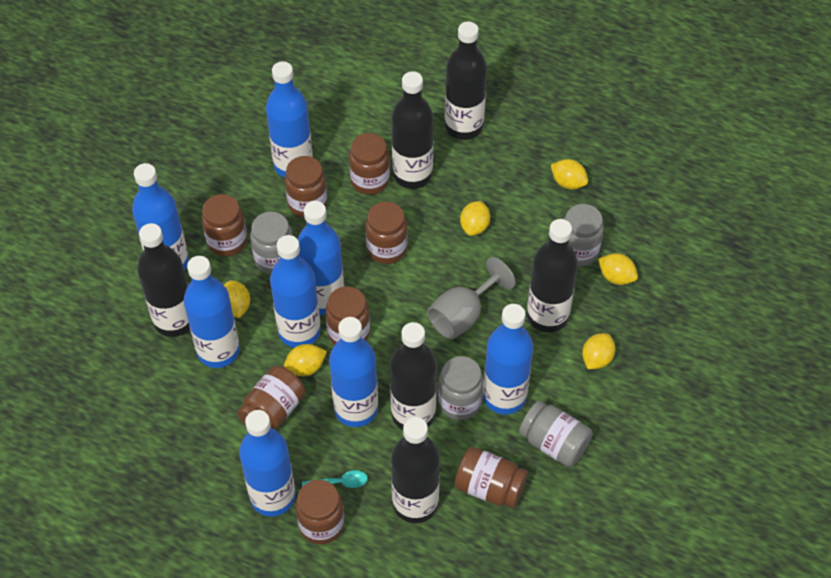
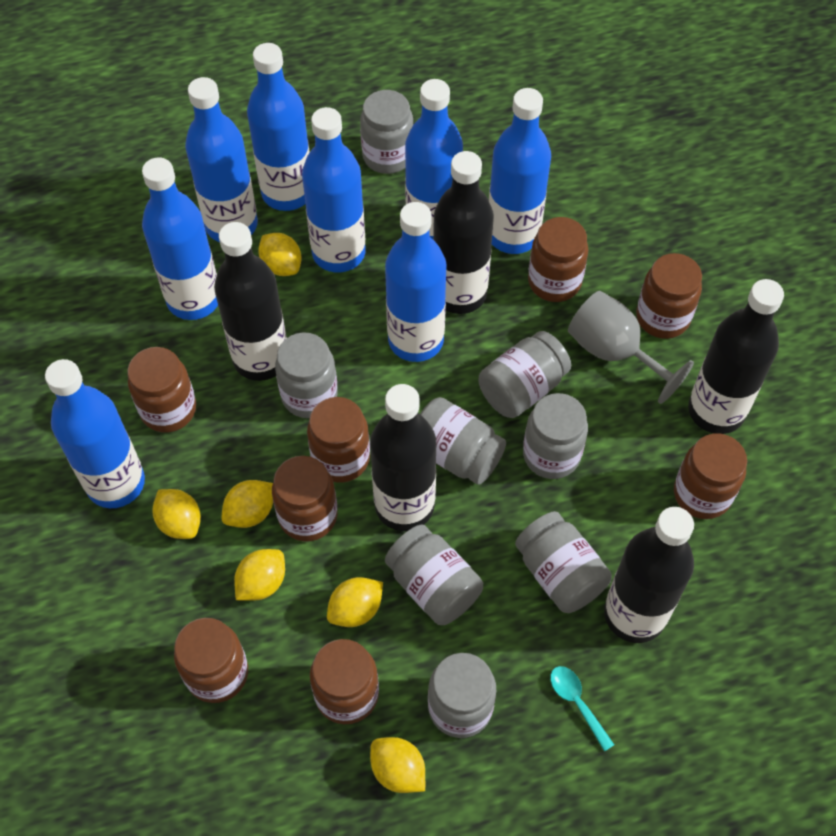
black bottle: 6 -> 5
grey jar: 4 -> 8

